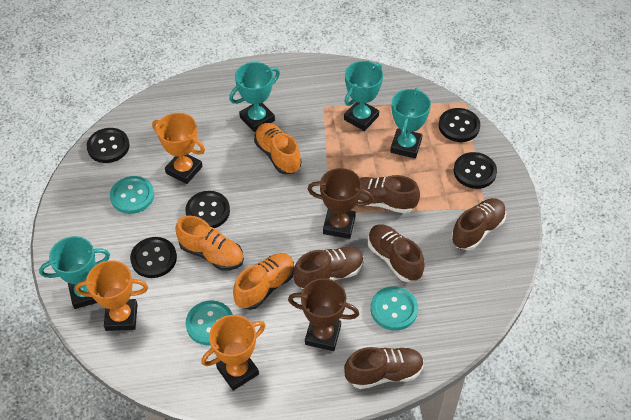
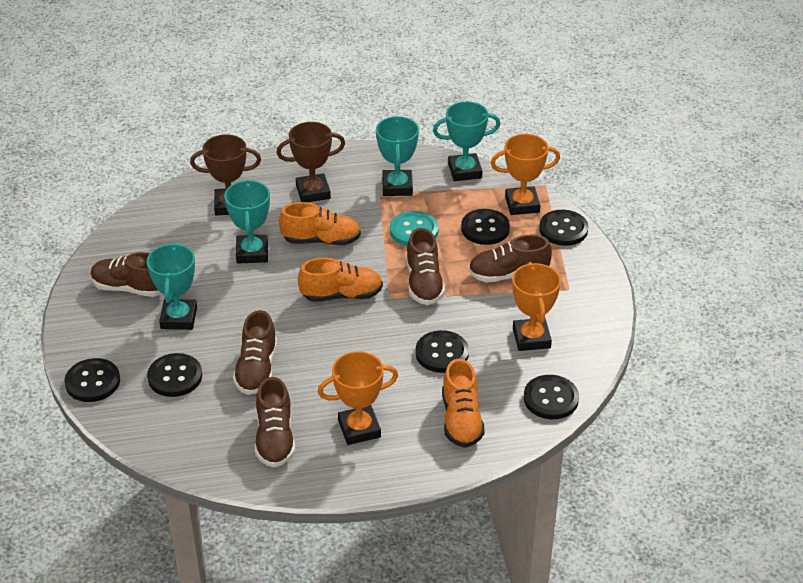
black button: 5 -> 6
turquoise button: 3 -> 1

